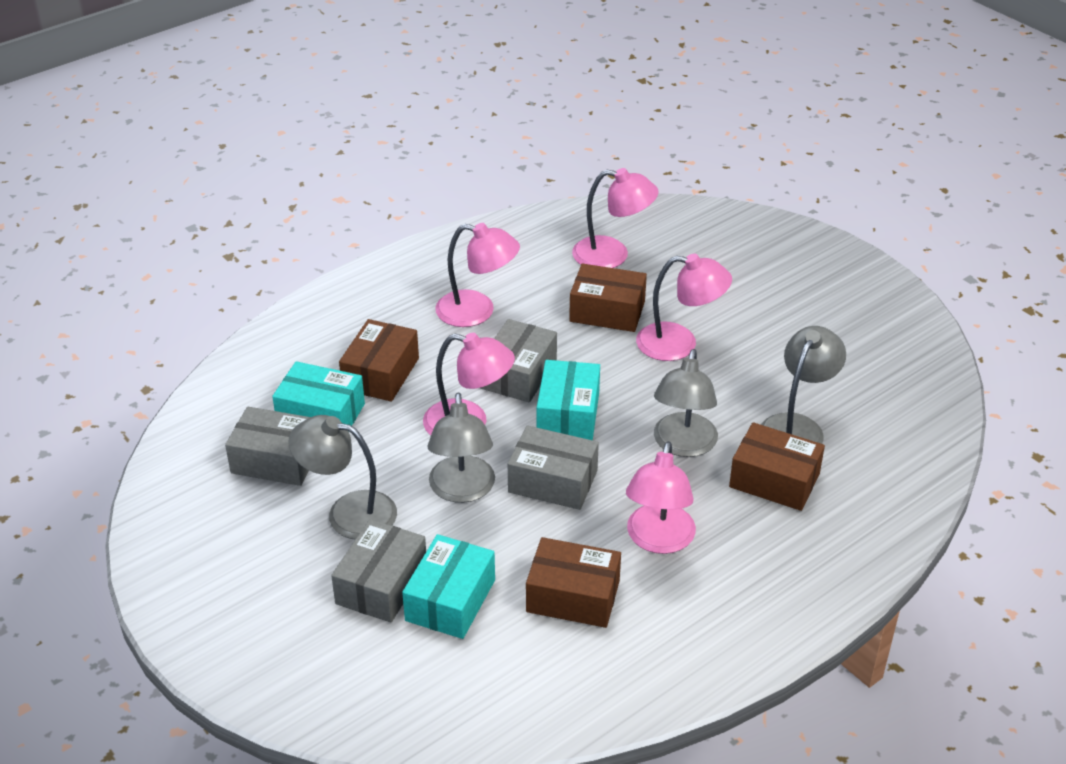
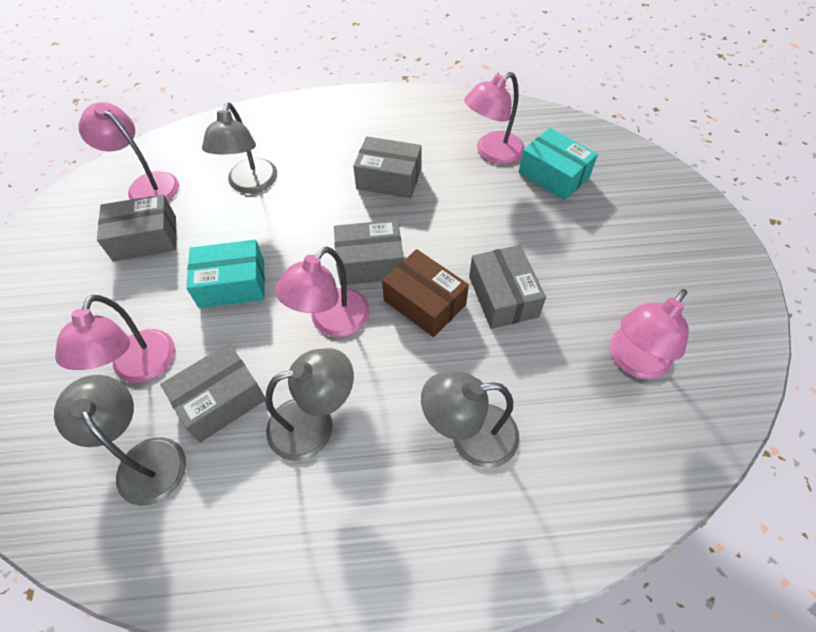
brown box: 4 -> 1
grey box: 4 -> 5
turquoise box: 3 -> 2

